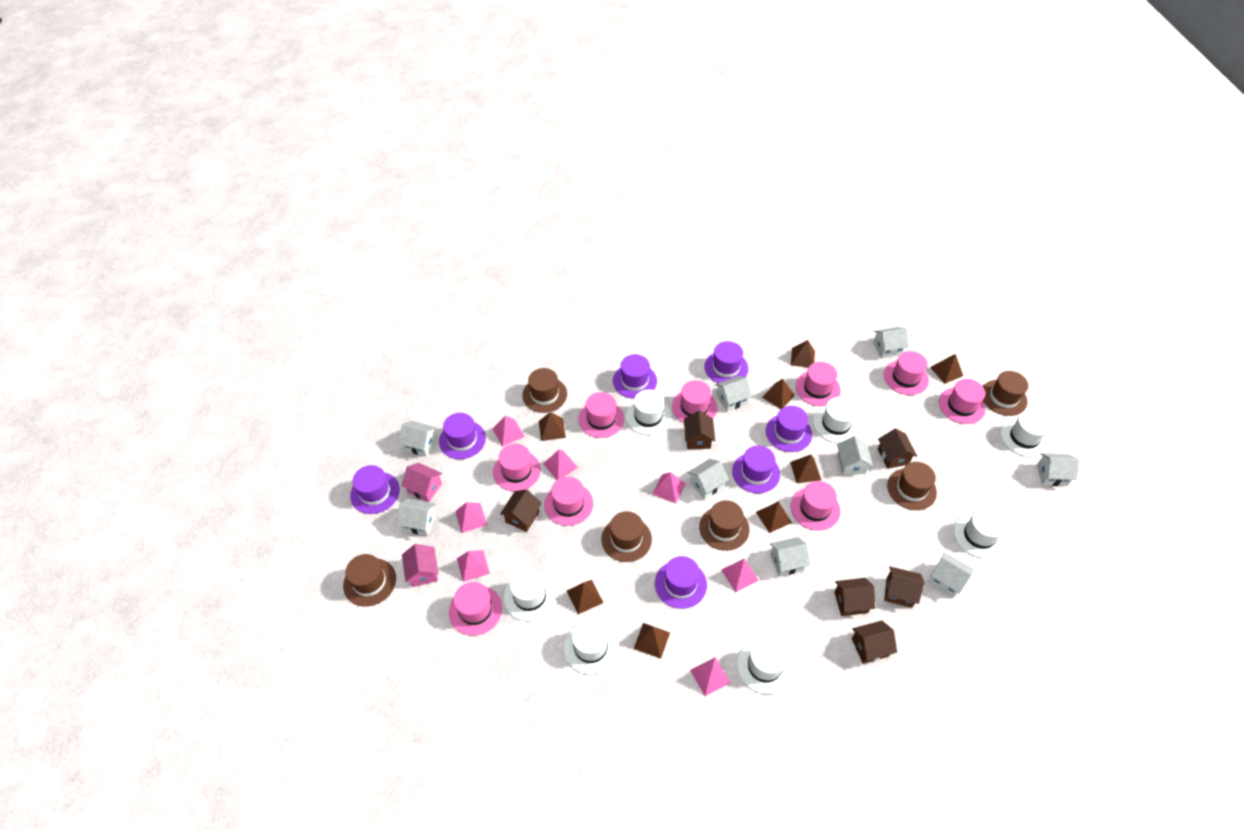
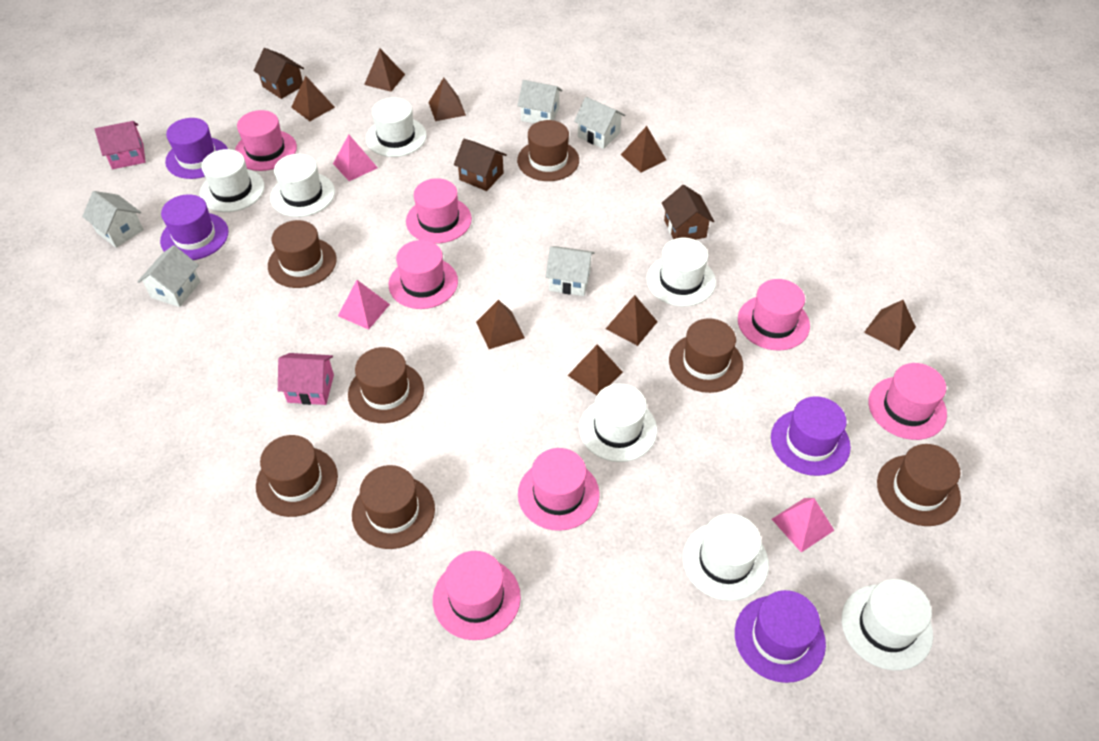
brown hat: 6 -> 7
brown house: 6 -> 3
pink hat: 9 -> 7
pink pyramid: 7 -> 3
purple hat: 7 -> 4
white house: 9 -> 5

